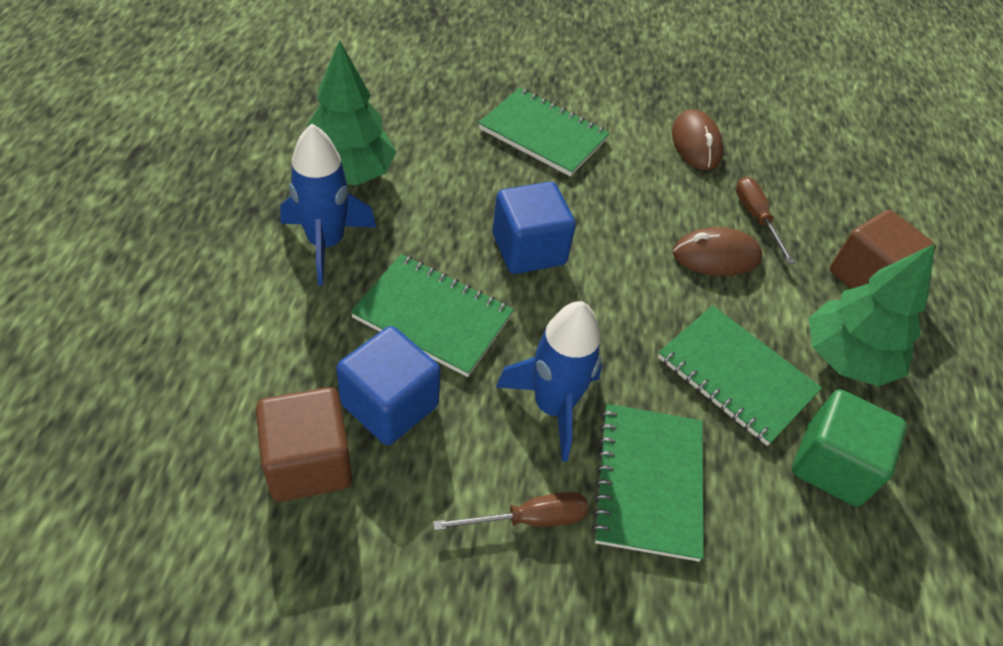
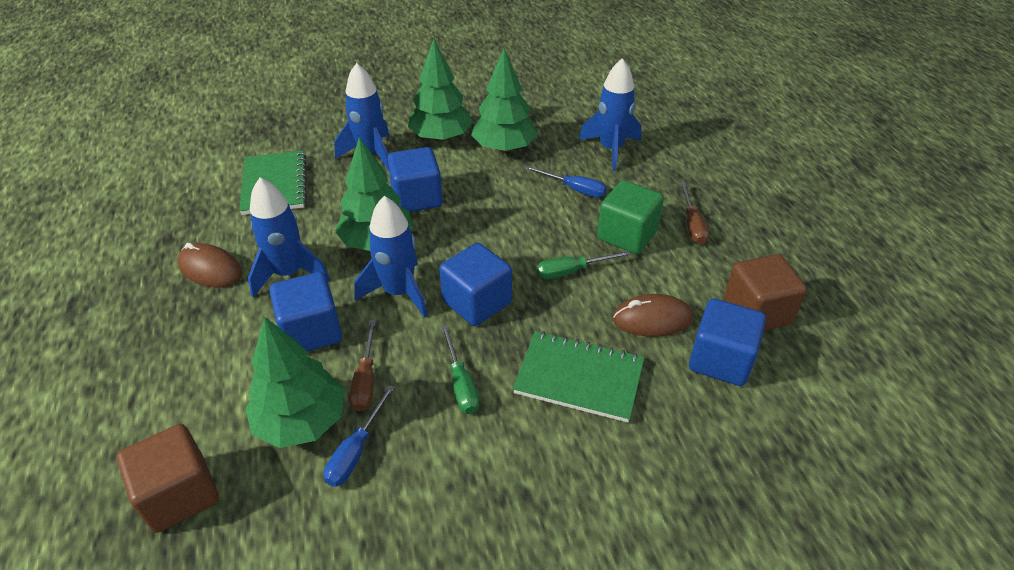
blue cube: 2 -> 4
blue rocket: 2 -> 4
blue screwdriver: 0 -> 2
green notebook: 4 -> 2
green screwdriver: 0 -> 2
green tree: 2 -> 4

